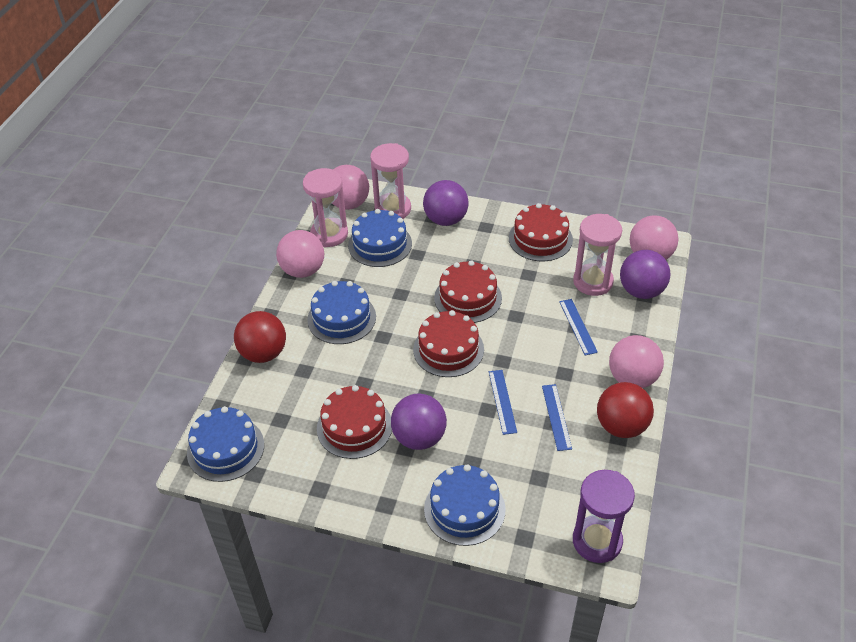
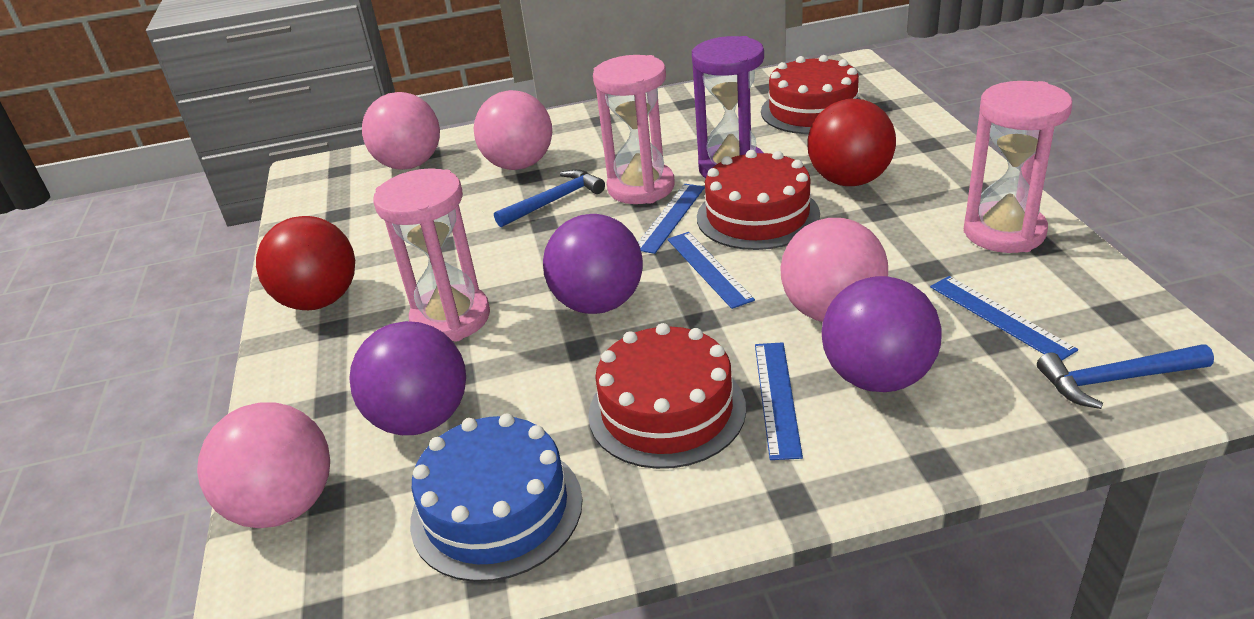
blue cake: 4 -> 1
blue hammer: 0 -> 2
blue ruler: 3 -> 4
red cake: 4 -> 3

